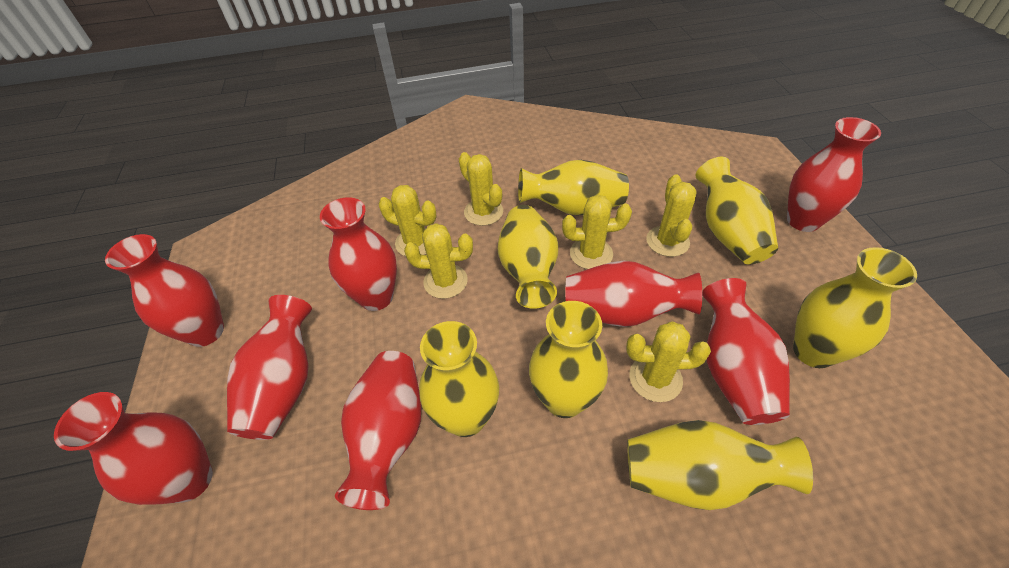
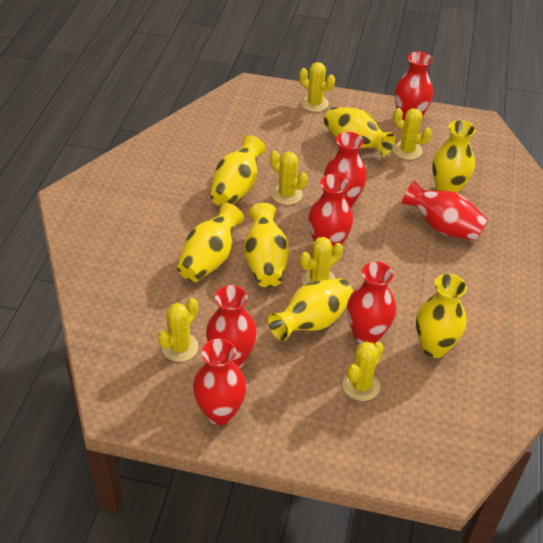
red vase: 8 -> 7

